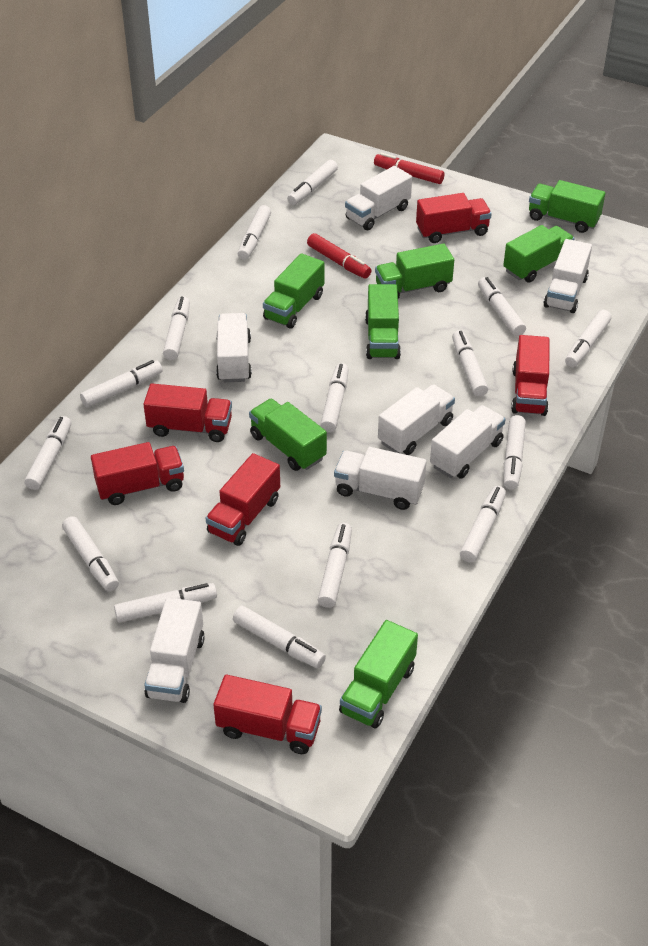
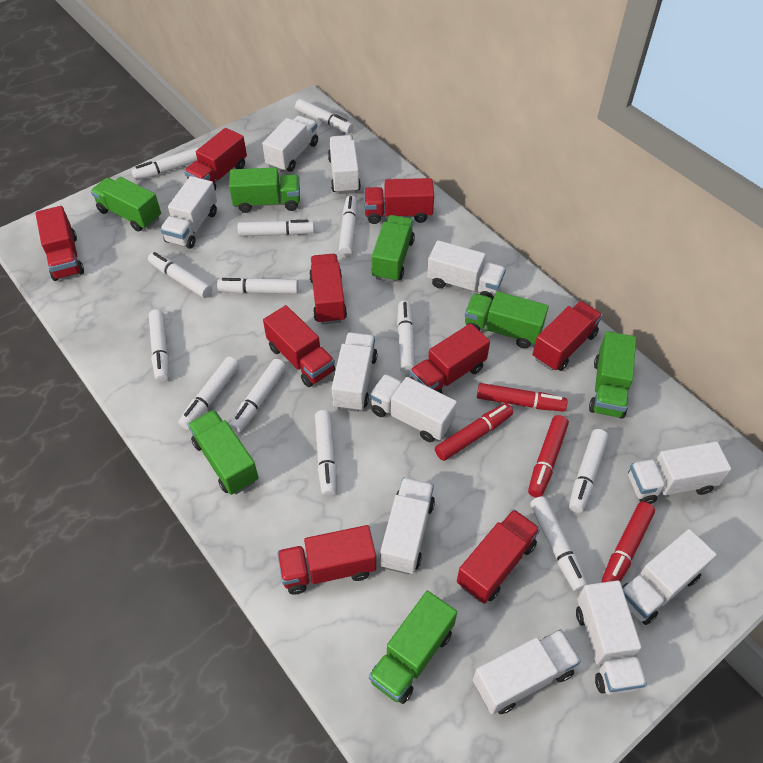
red marker: 2 -> 4
red truck: 6 -> 9
white marker: 15 -> 13
white truck: 7 -> 11

